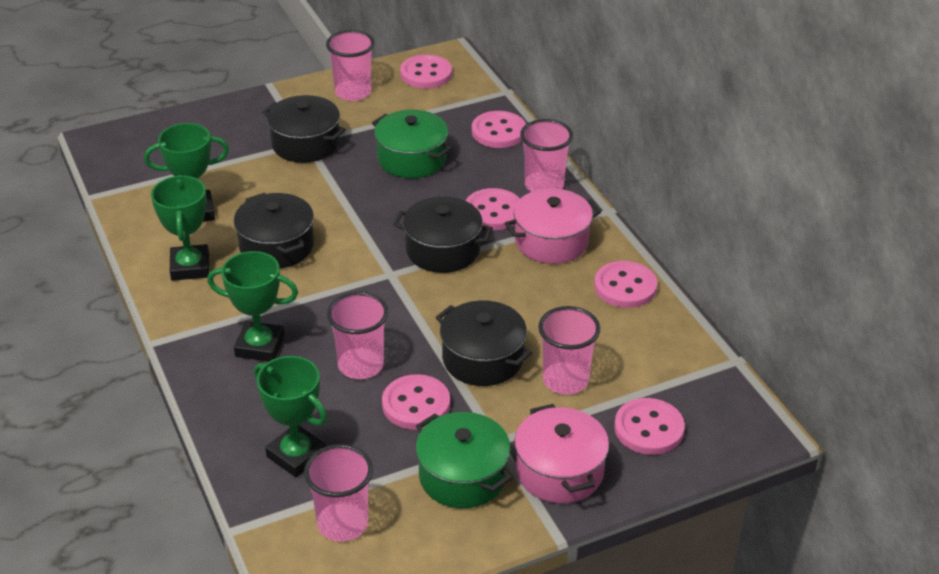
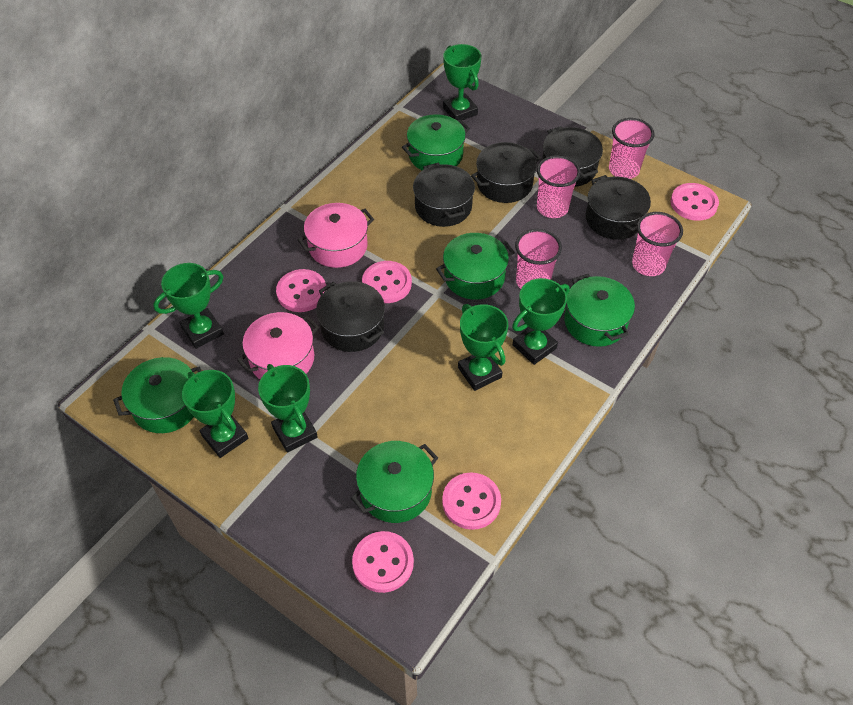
black pot: 4 -> 5
green pot: 2 -> 5
green trophy: 4 -> 6
pink button: 6 -> 5
pink cup: 5 -> 4

